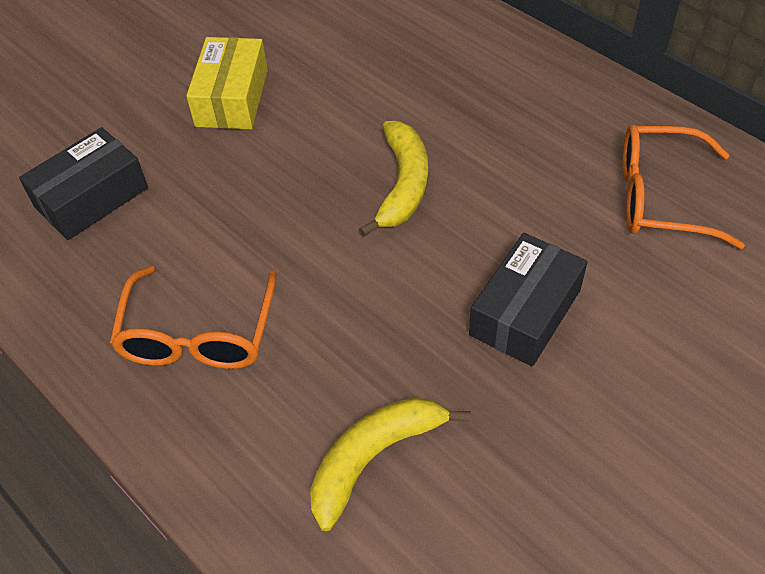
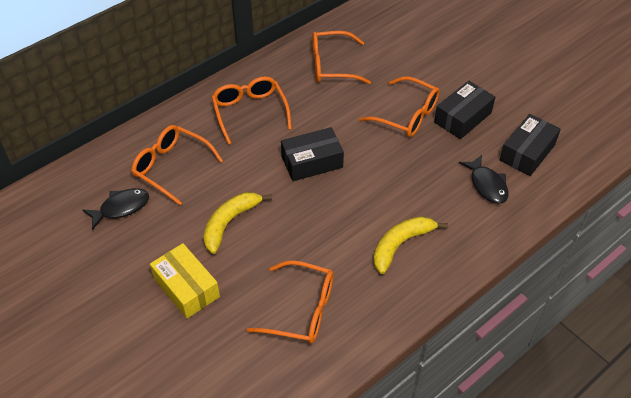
black box: 2 -> 3
black fish: 0 -> 2
orange glasses: 2 -> 5

